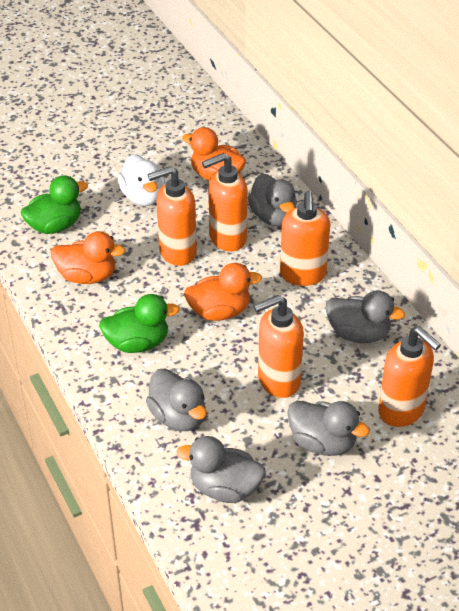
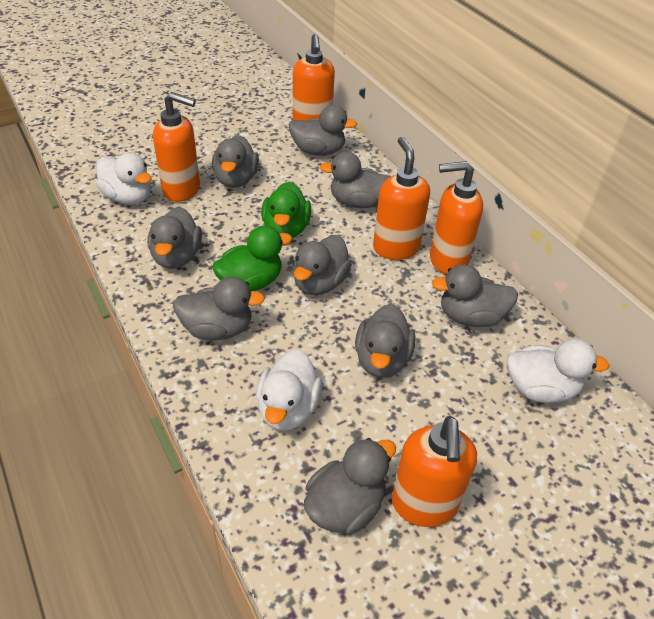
grey duck: 5 -> 9
orange duck: 3 -> 0
white duck: 1 -> 3

